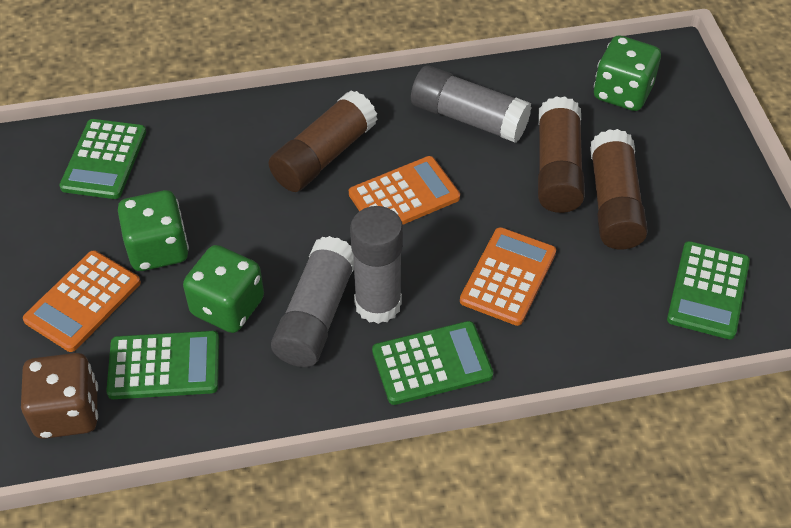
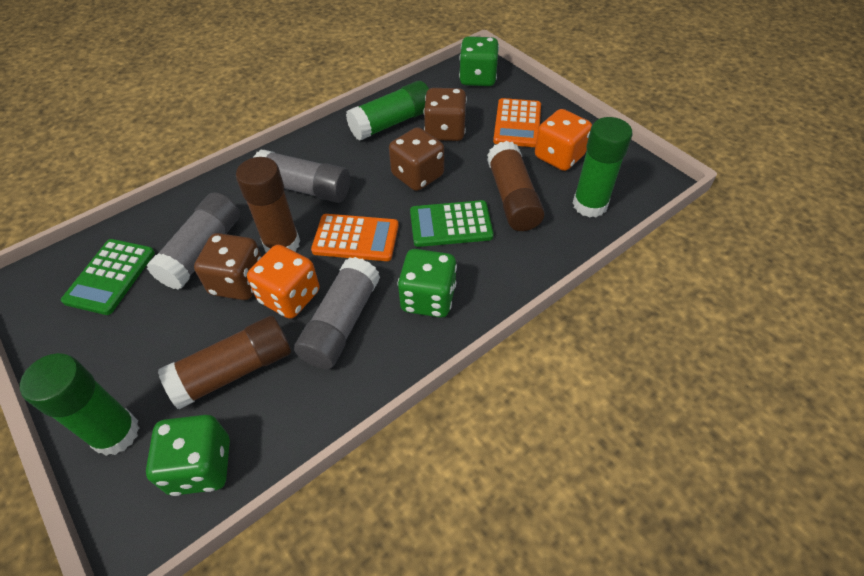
brown dice: 1 -> 3
green calculator: 4 -> 2
green glue stick: 0 -> 3
orange calculator: 3 -> 2
orange dice: 0 -> 2

